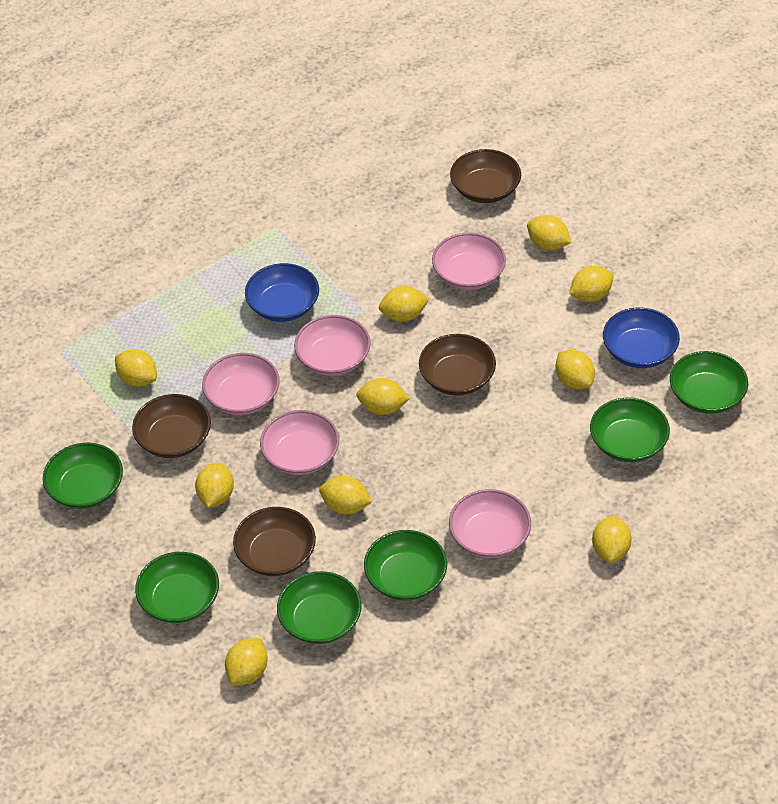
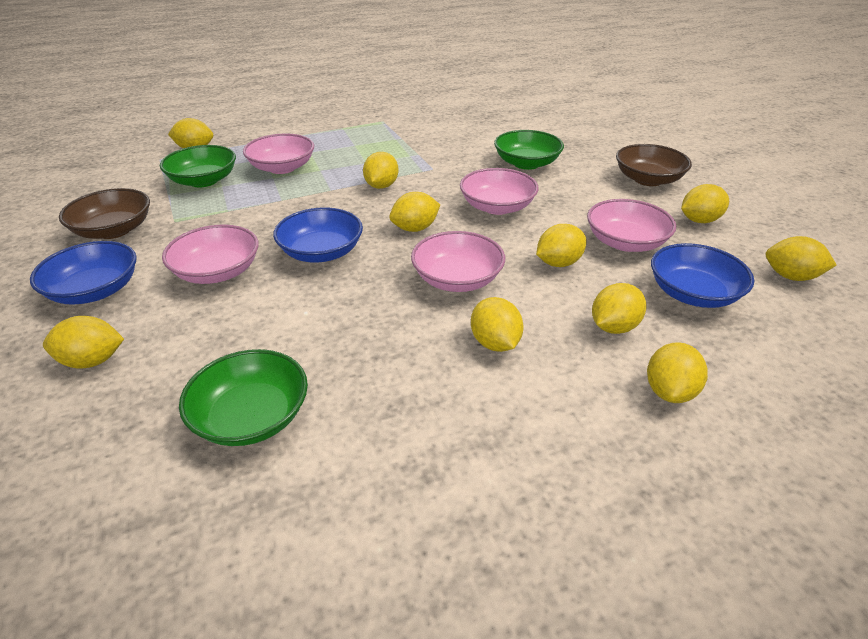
blue bowl: 2 -> 3
brown bowl: 4 -> 2
green bowl: 6 -> 3

